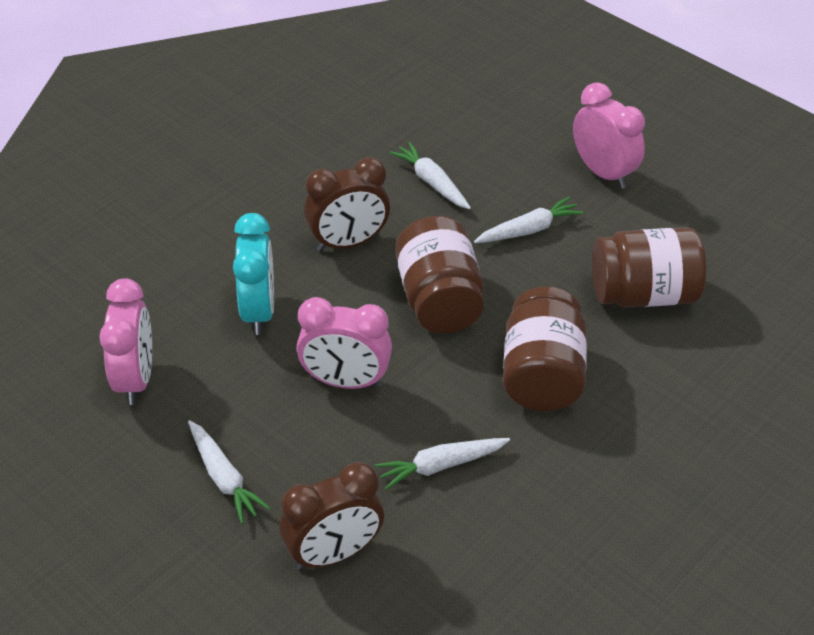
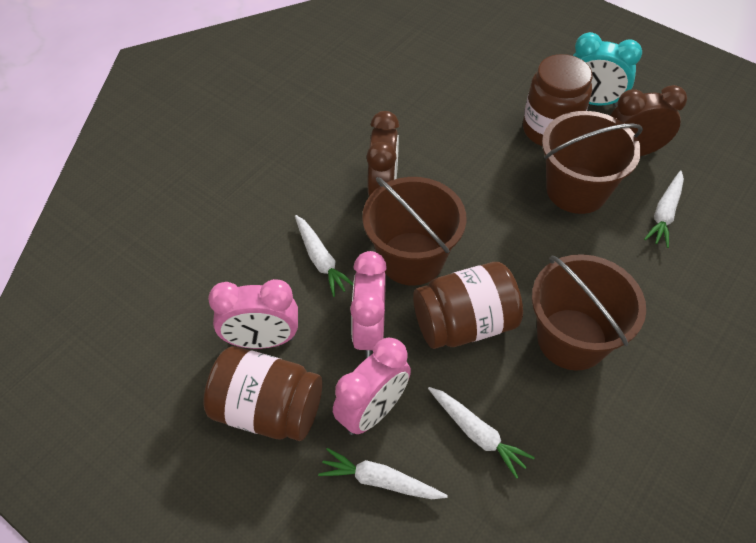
brown bucket: 0 -> 3

